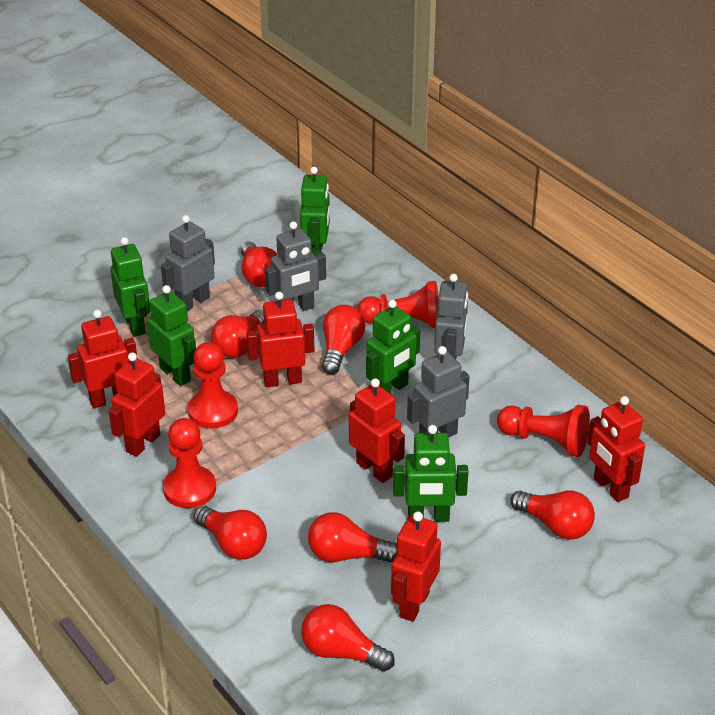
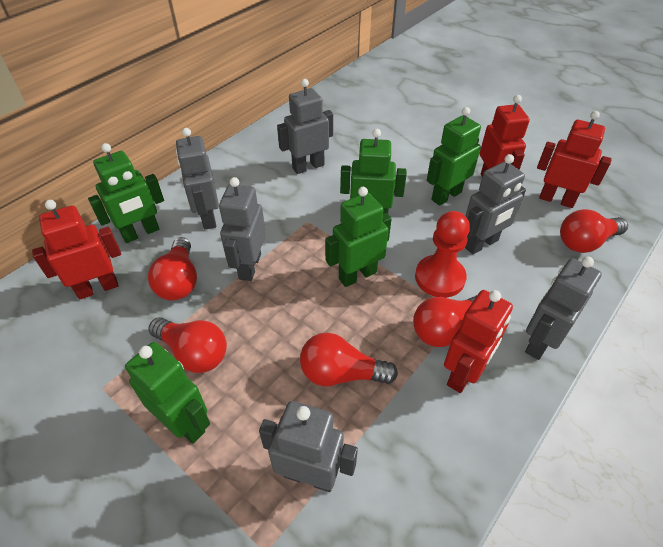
grey robot: 4 -> 6
red light bulb: 7 -> 5
red pawn: 4 -> 1
red robot: 6 -> 4

